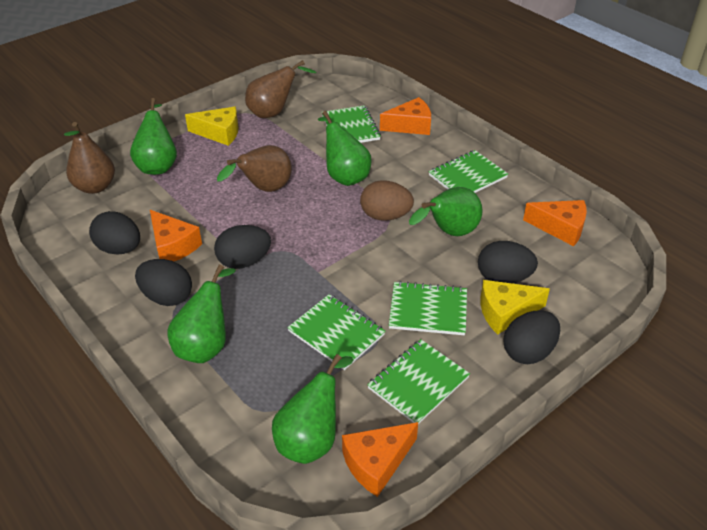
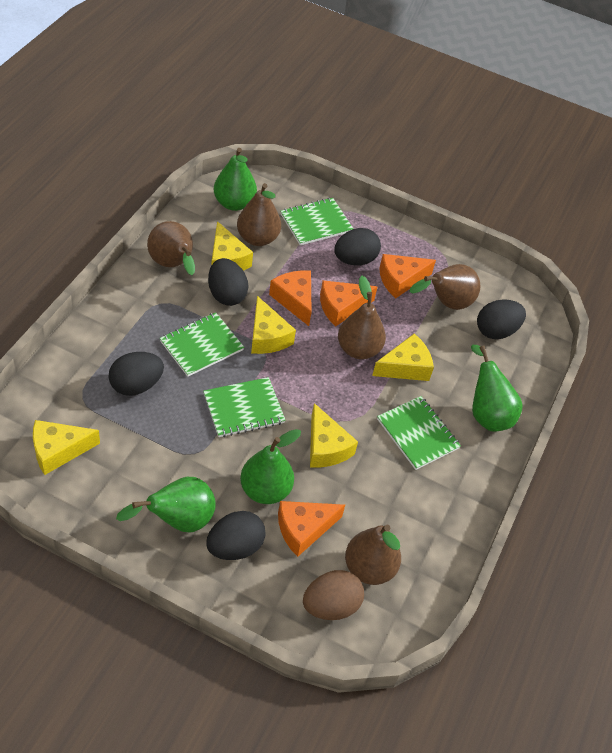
brown pear: 3 -> 5
green notebook: 5 -> 4
green pear: 5 -> 4
yellow cheese: 2 -> 5

